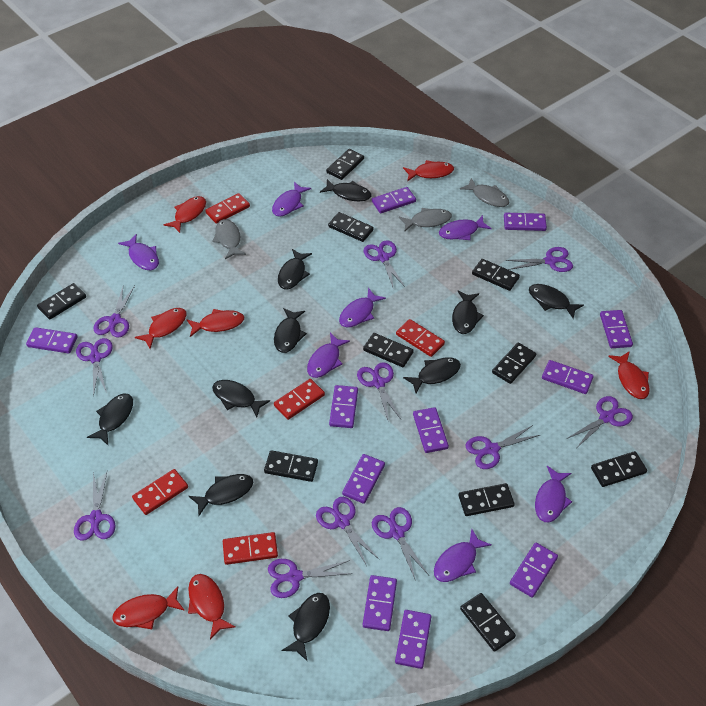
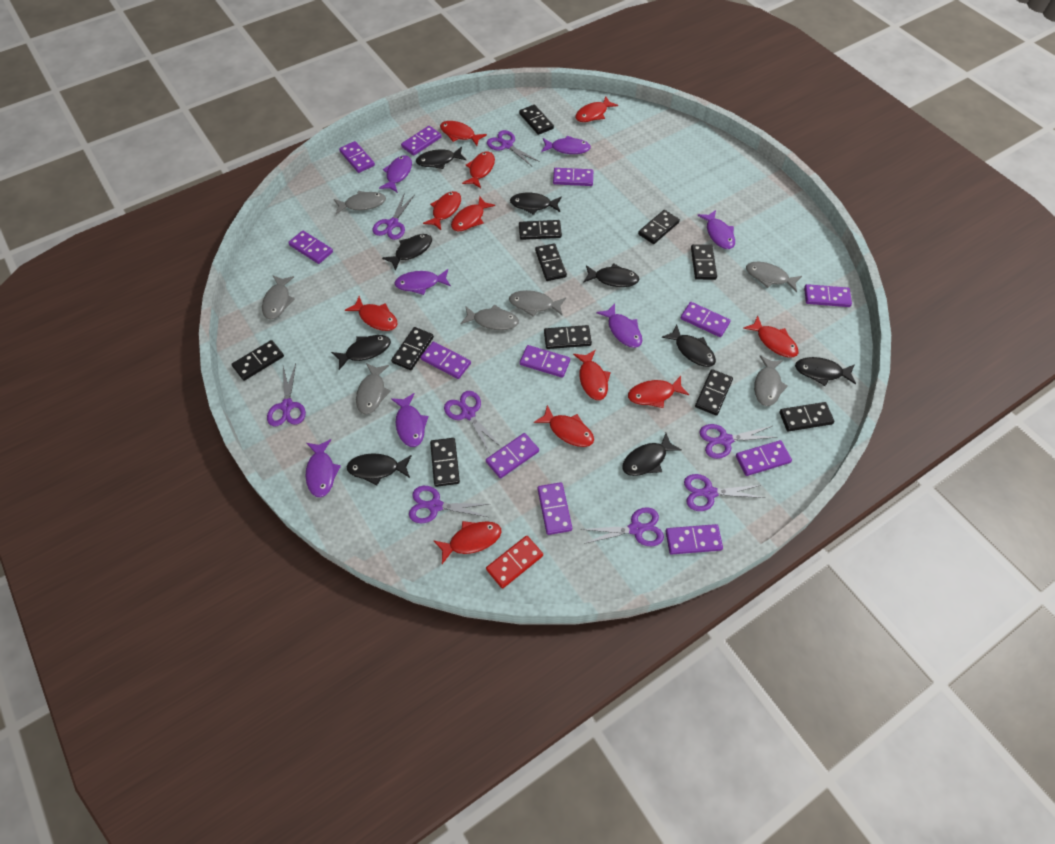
black domino: 10 -> 11
black fish: 10 -> 9
grey fish: 3 -> 7
purple domino: 11 -> 12
purple scissors: 11 -> 8
red domino: 5 -> 1
red fish: 7 -> 11

